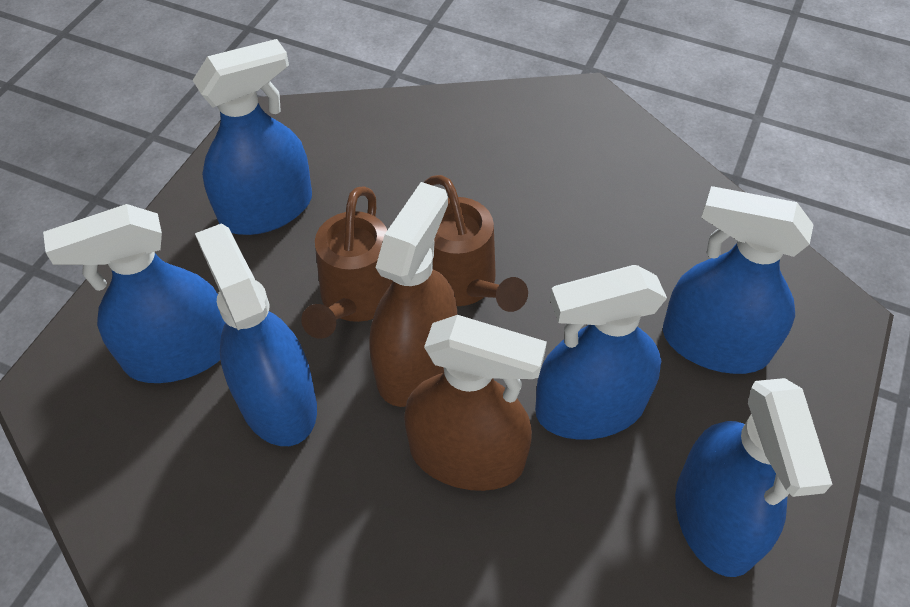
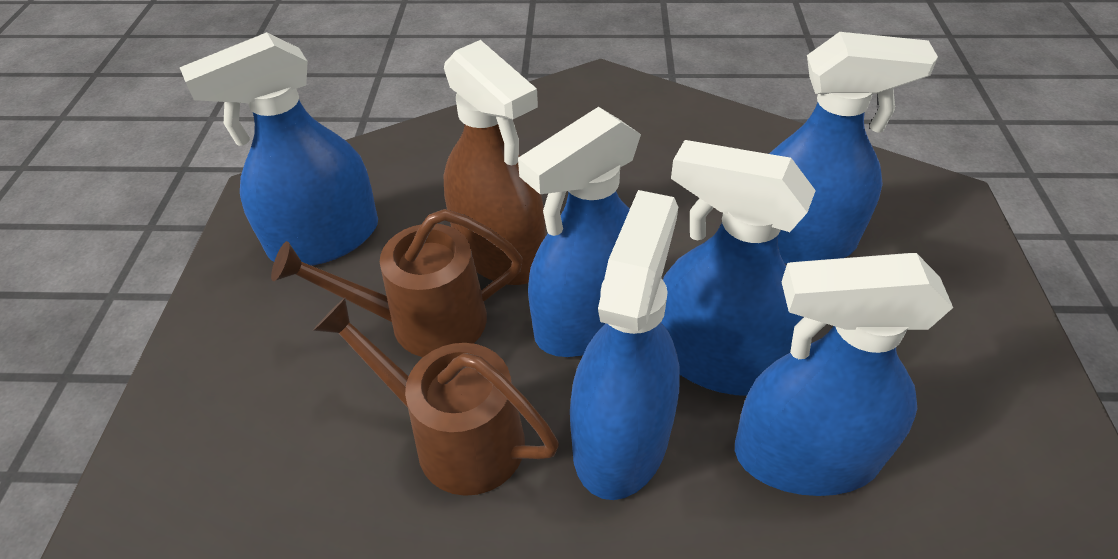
brown spray bottle: 2 -> 1

